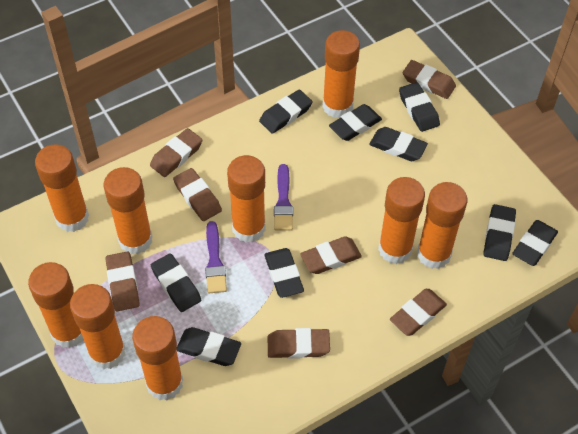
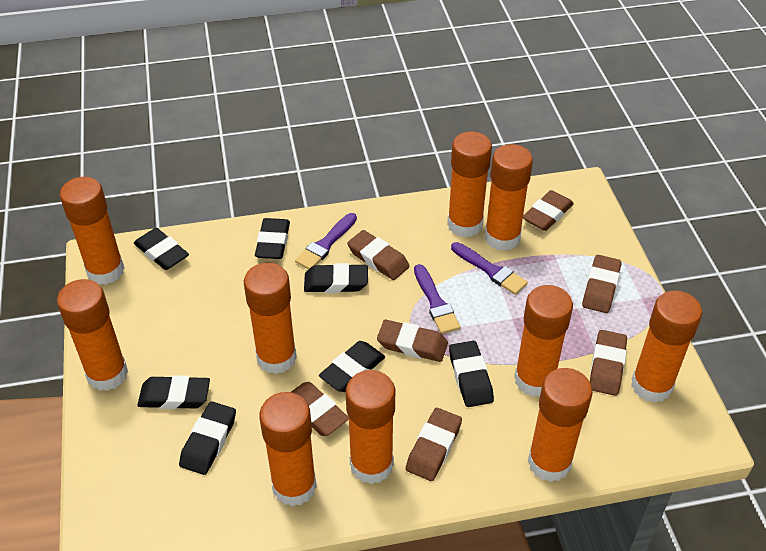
black eraser: 9 -> 7
orange glue stick: 9 -> 10
purple brush: 2 -> 3

